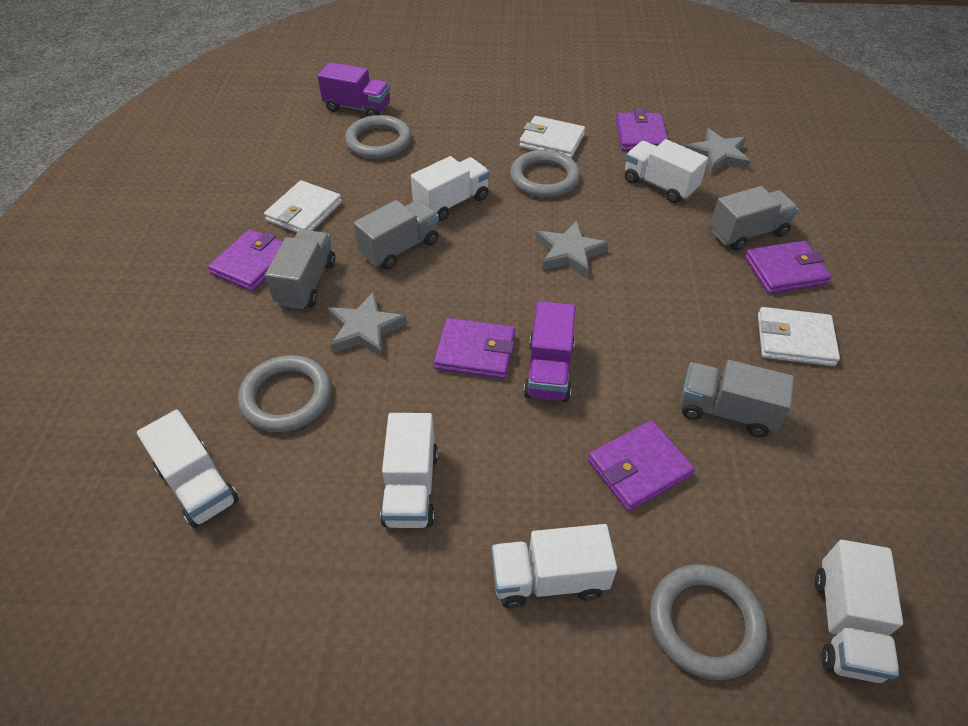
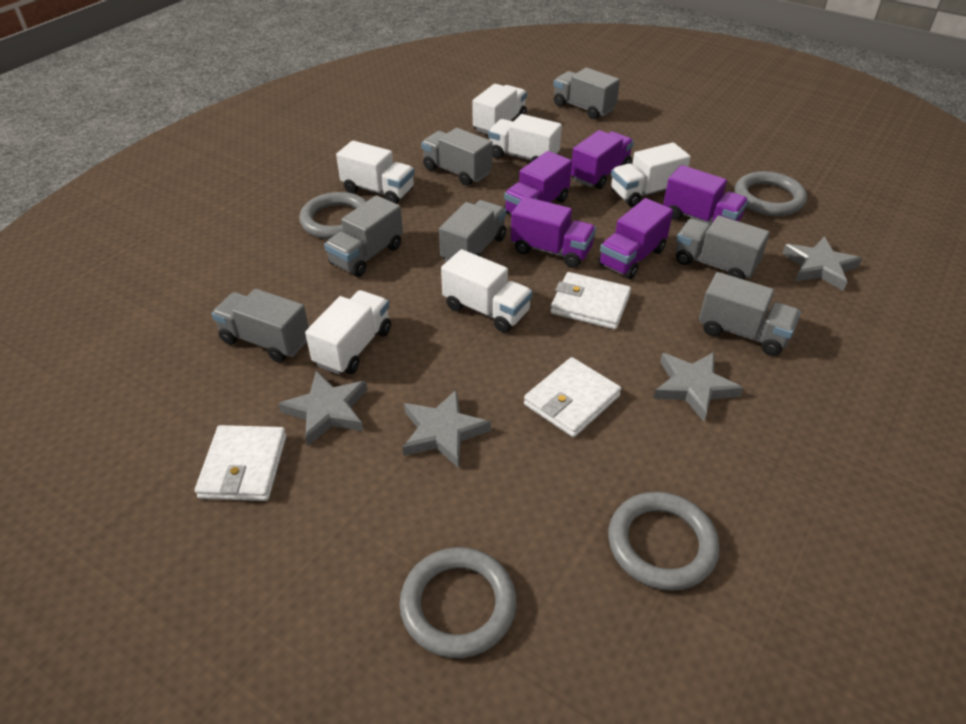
grey star: 3 -> 4
grey truck: 4 -> 7
purple truck: 2 -> 5
purple wallet: 5 -> 0

